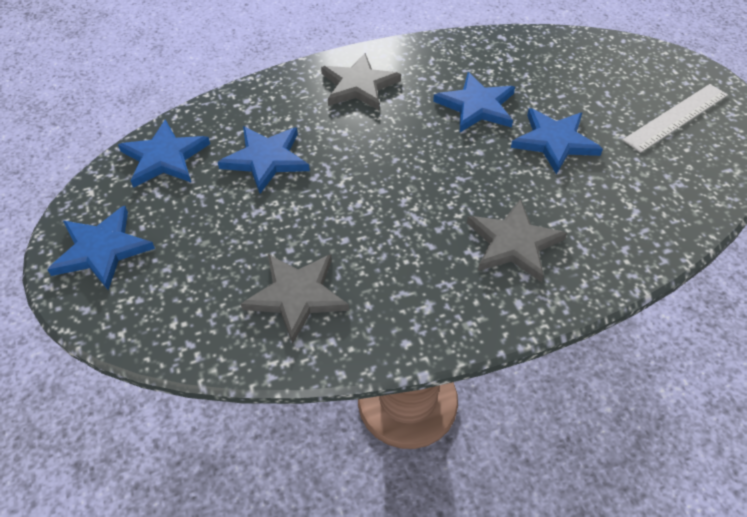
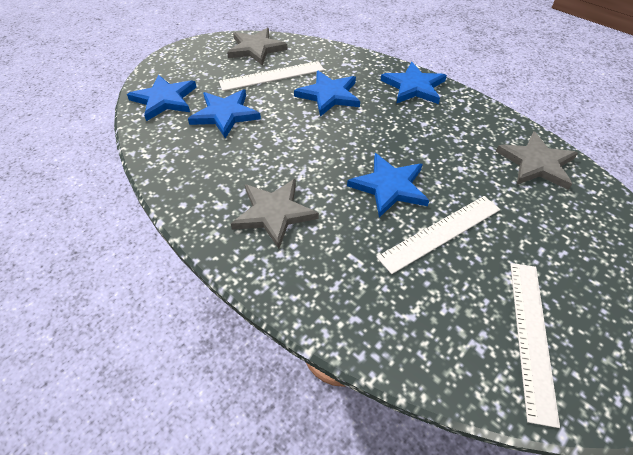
white ruler: 1 -> 3

